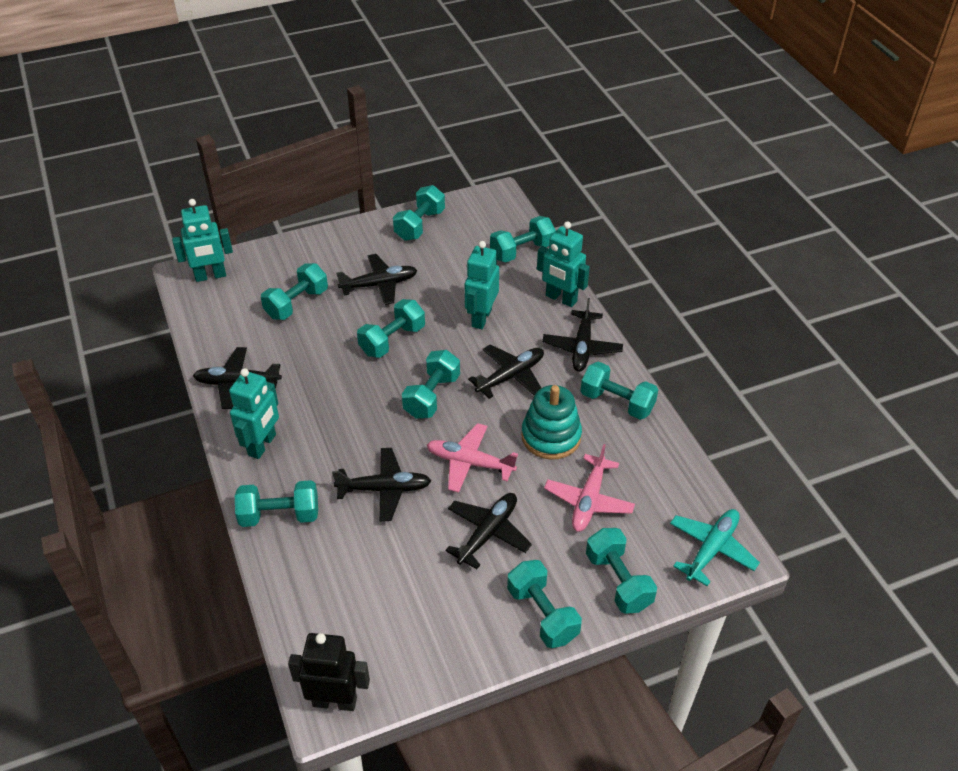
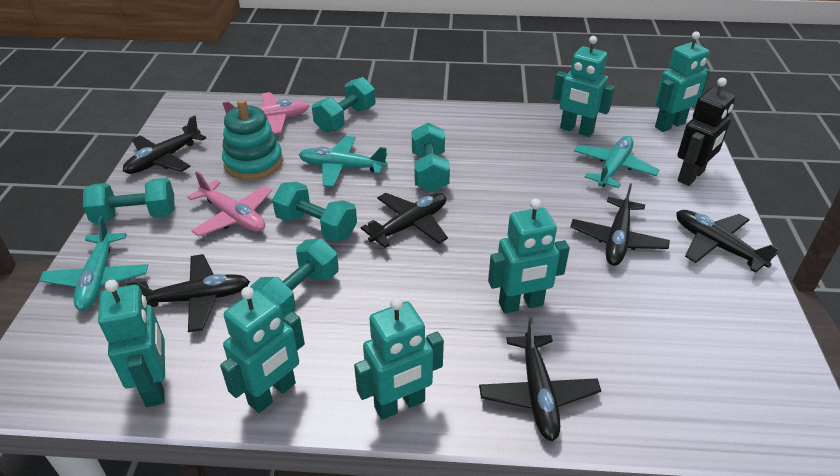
turquoise dumbbell: 9 -> 5
turquoise plane: 1 -> 3
turquoise robot: 4 -> 6

